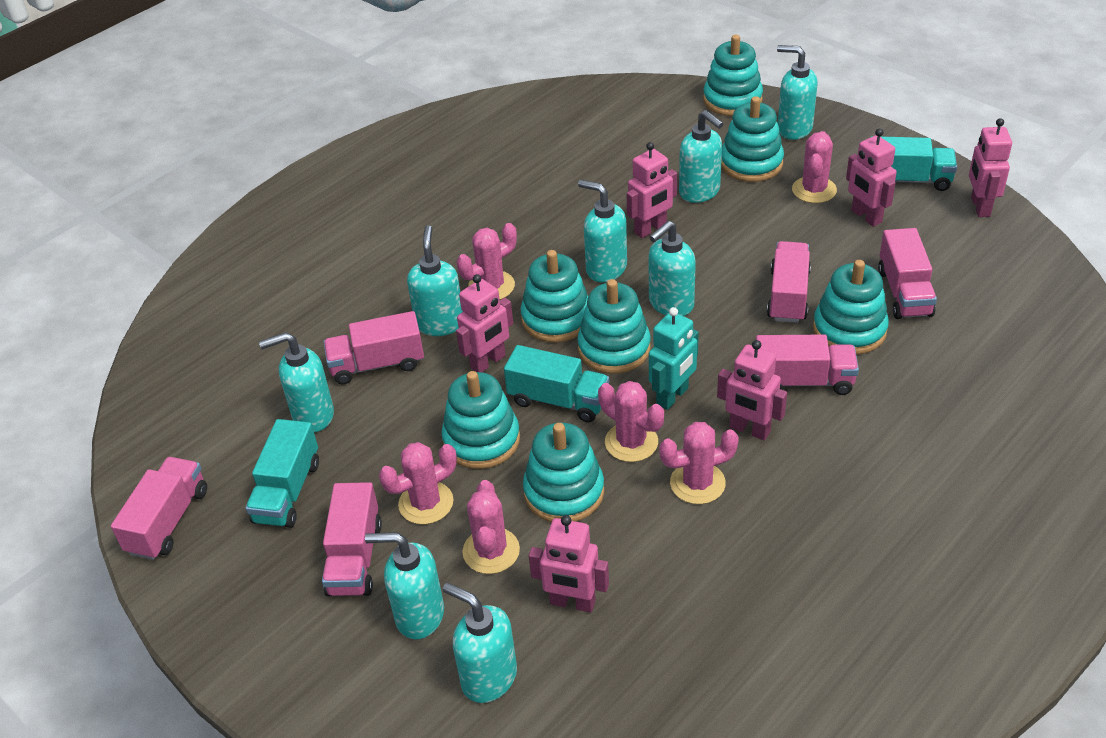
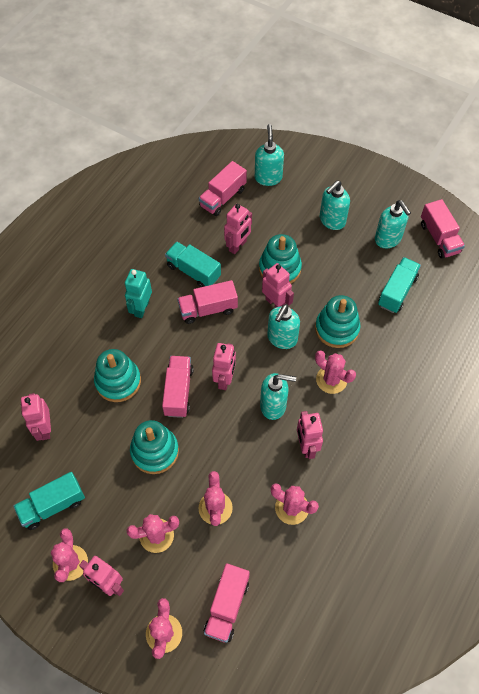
pink truck: 6 -> 5
turquoise soap dispenser: 8 -> 5
turquoise stacking toy: 7 -> 4

